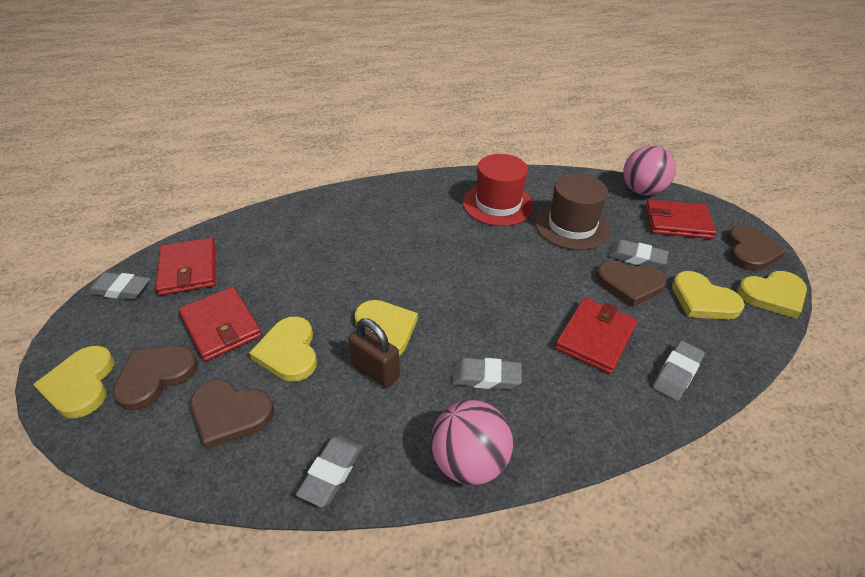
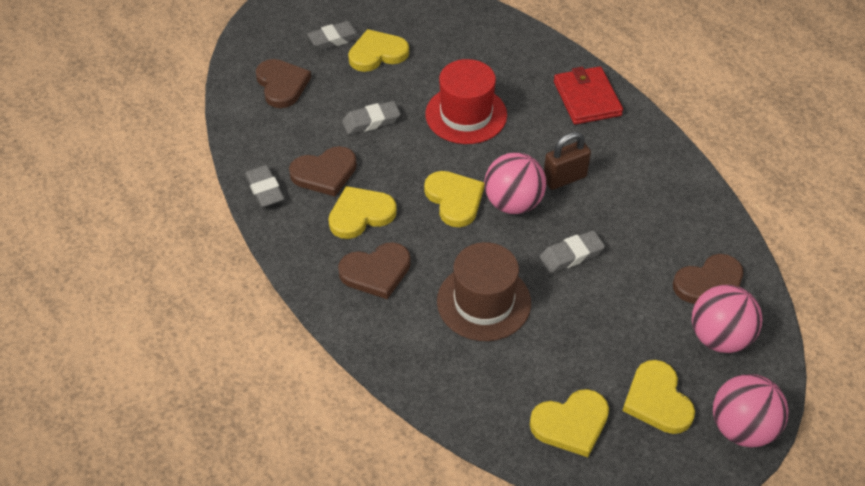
grey eraser: 5 -> 4
pink ball: 2 -> 3
red wallet: 4 -> 1

